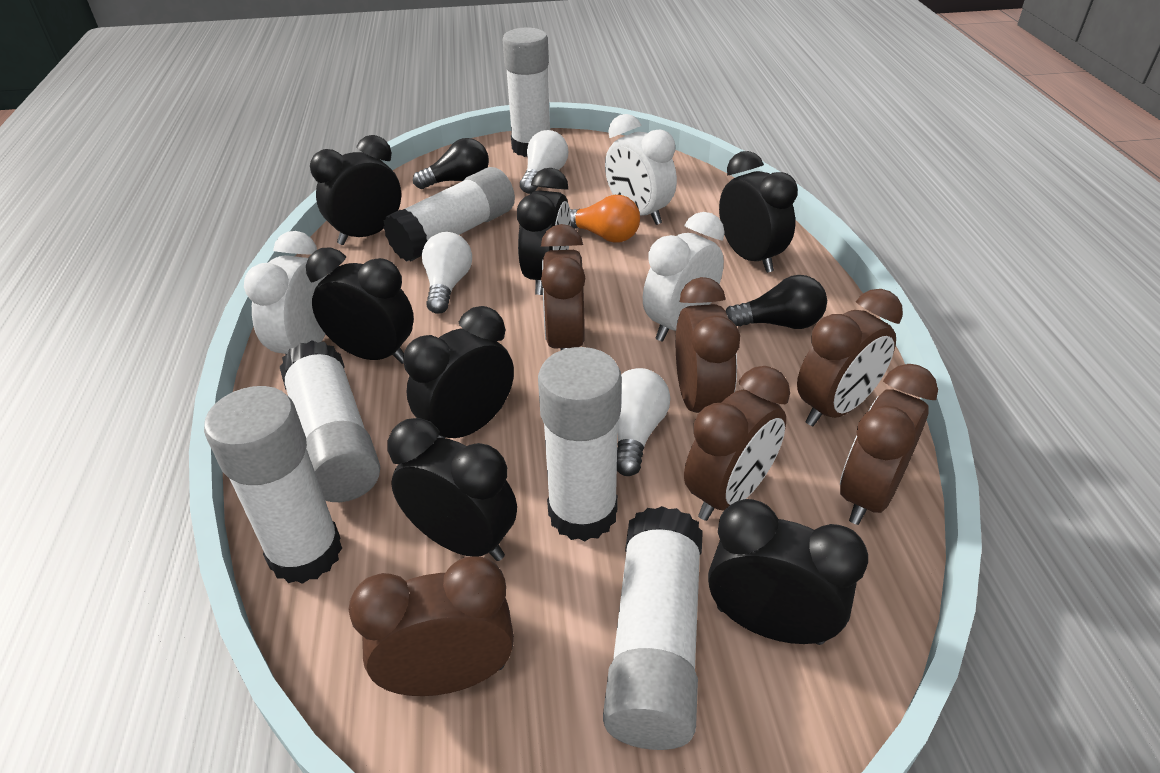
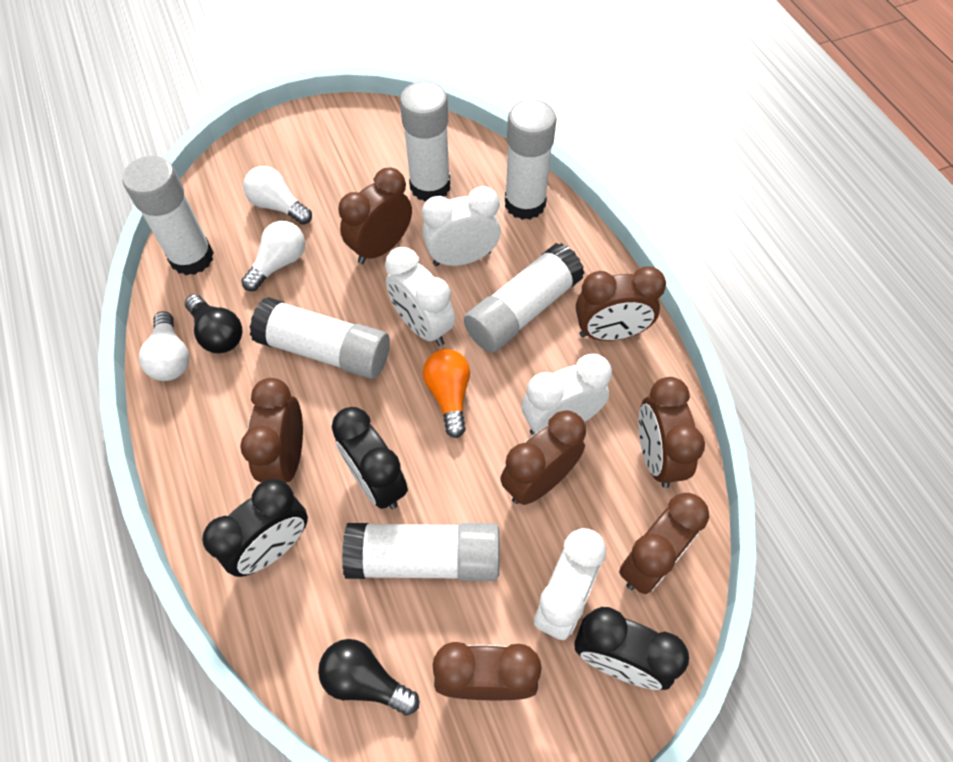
black clock: 7 -> 3
brown clock: 6 -> 7
white clock: 3 -> 4

